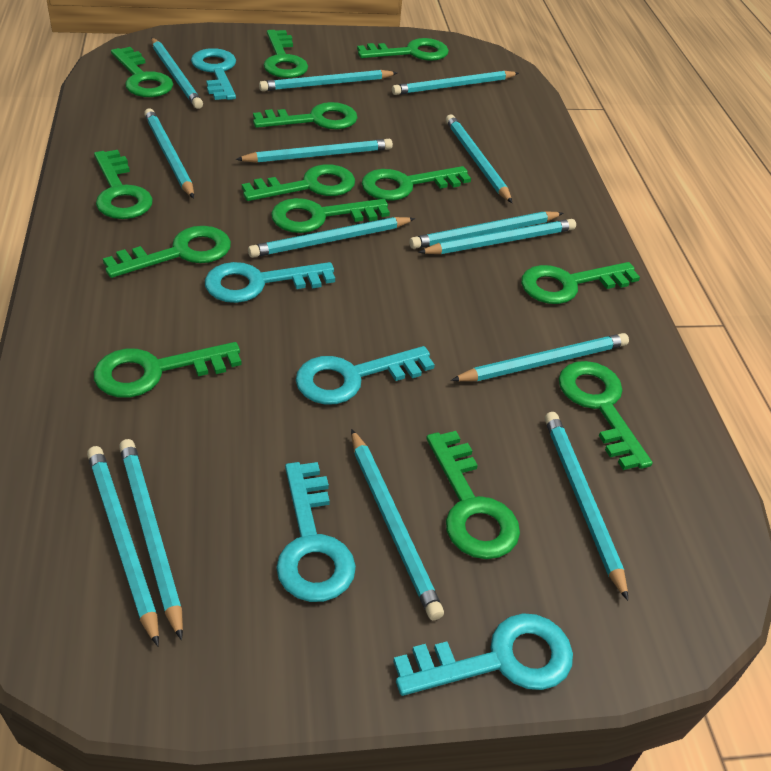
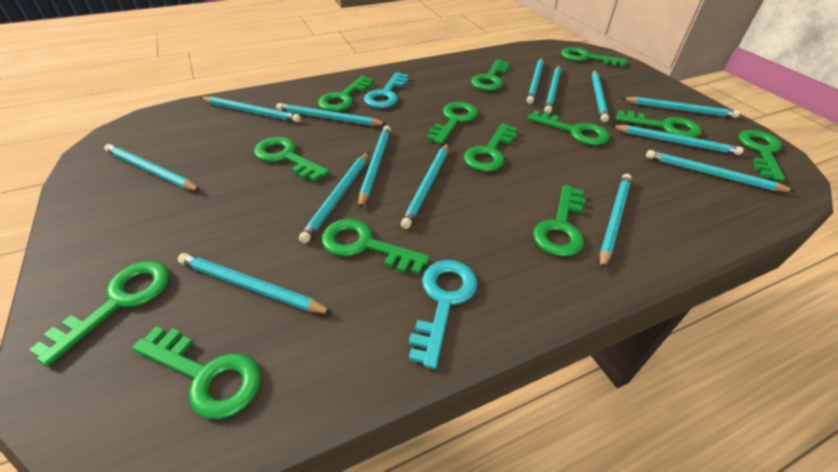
turquoise key: 5 -> 2

